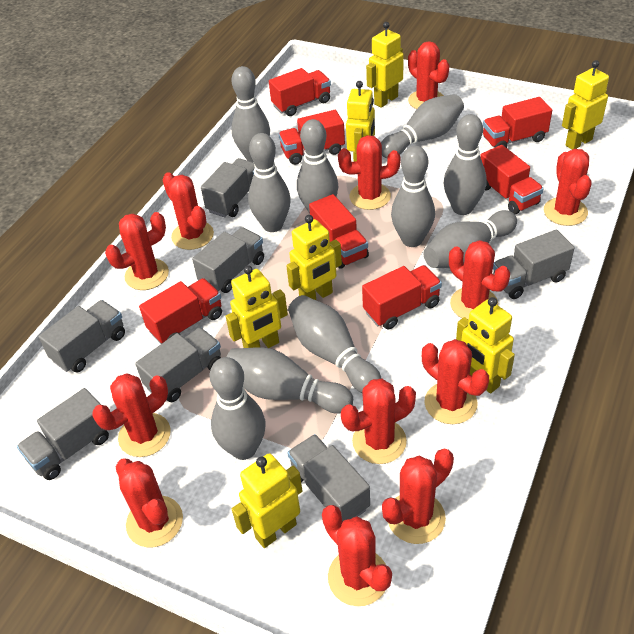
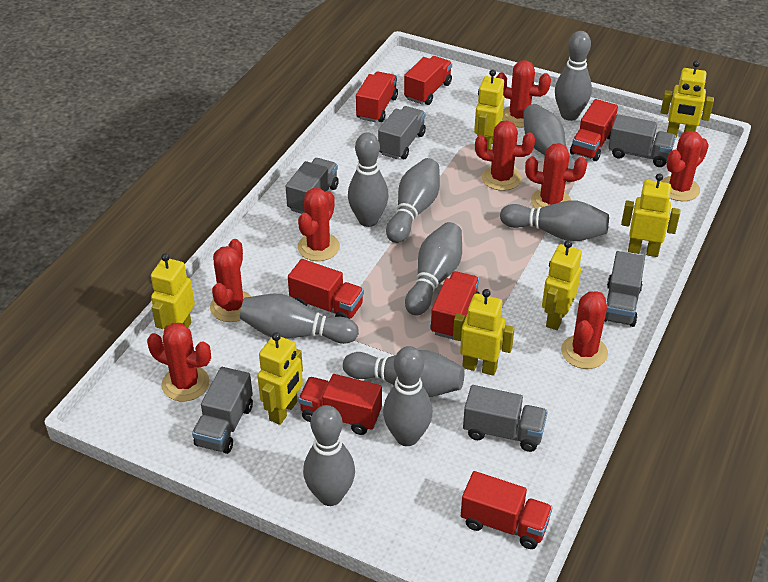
grey truck: 7 -> 6
red cactus: 12 -> 8

